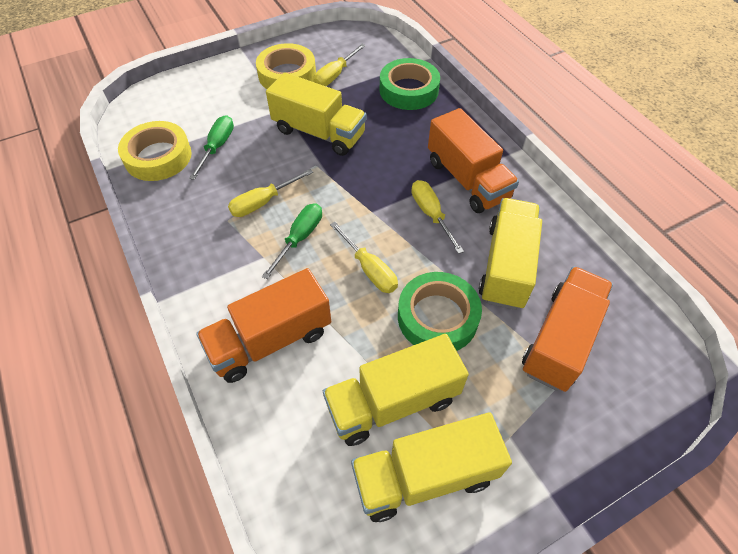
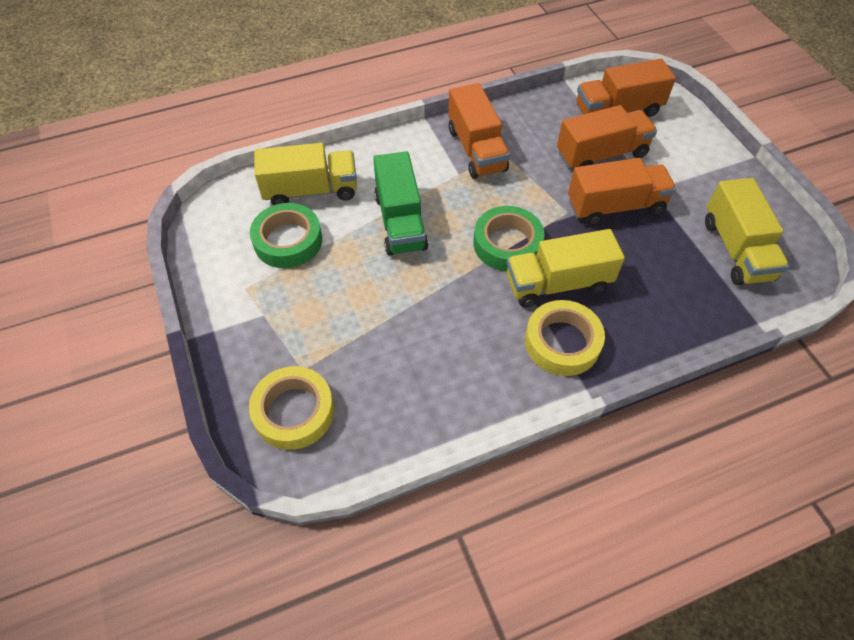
green screwdriver: 2 -> 0
green truck: 0 -> 1
orange truck: 3 -> 4
yellow screwdriver: 4 -> 0
yellow truck: 4 -> 3

